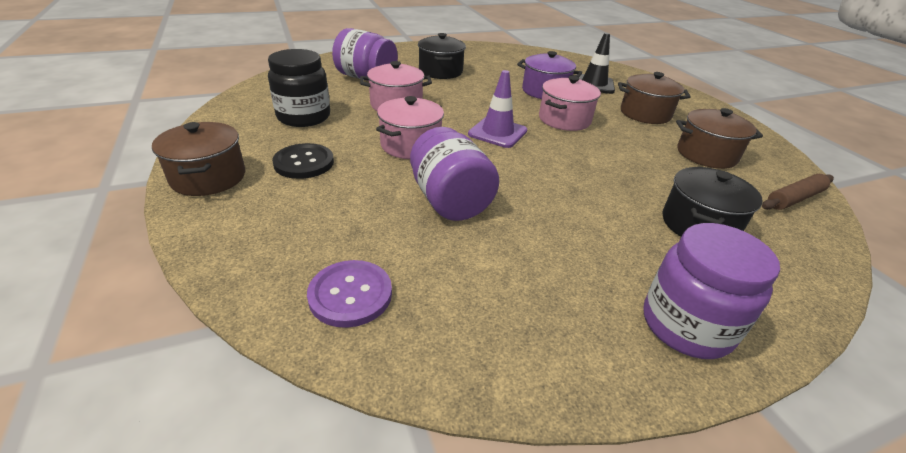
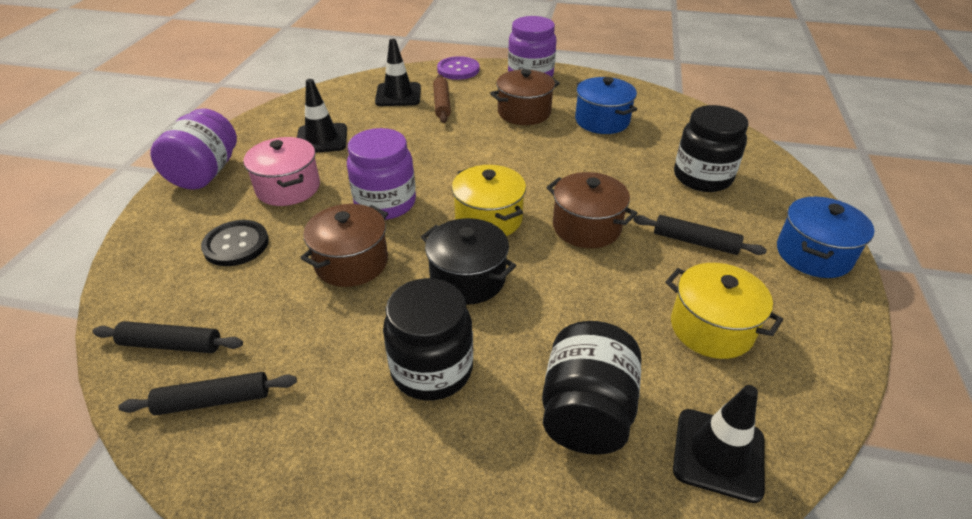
black jar: 1 -> 3
black pot: 2 -> 1
black rolling pin: 0 -> 3
black traffic cone: 1 -> 3
blue pot: 0 -> 2
pink pot: 3 -> 1
purple pot: 1 -> 0
purple traffic cone: 1 -> 0
yellow pot: 0 -> 2

